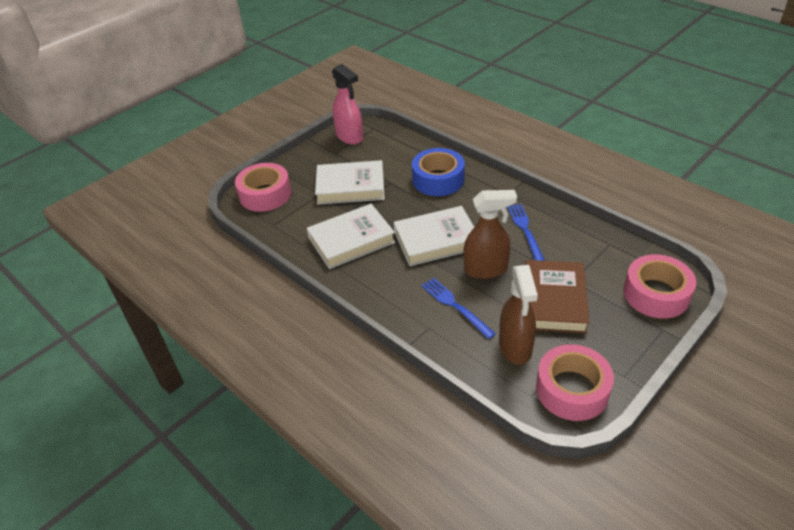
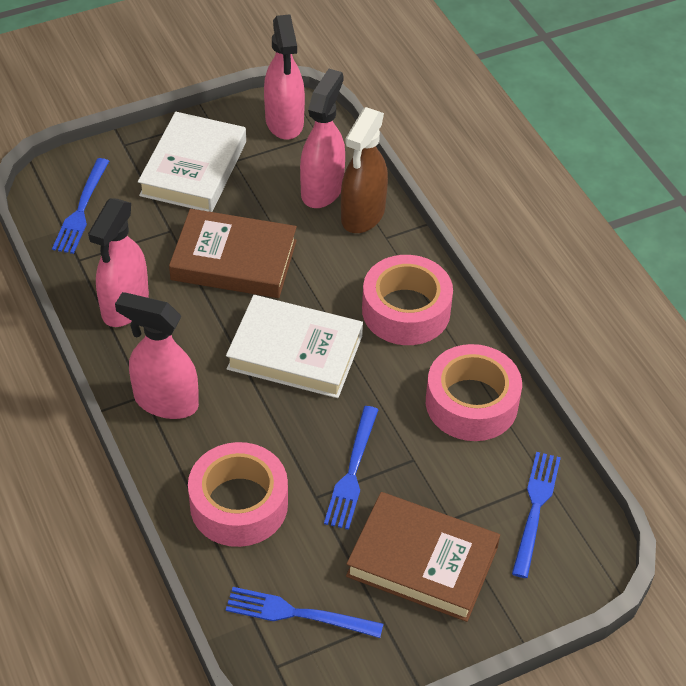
blue fork: 2 -> 4
blue tape: 1 -> 0
brown book: 1 -> 2
brown spray bottle: 2 -> 1
pink spray bottle: 1 -> 4
white book: 3 -> 2

